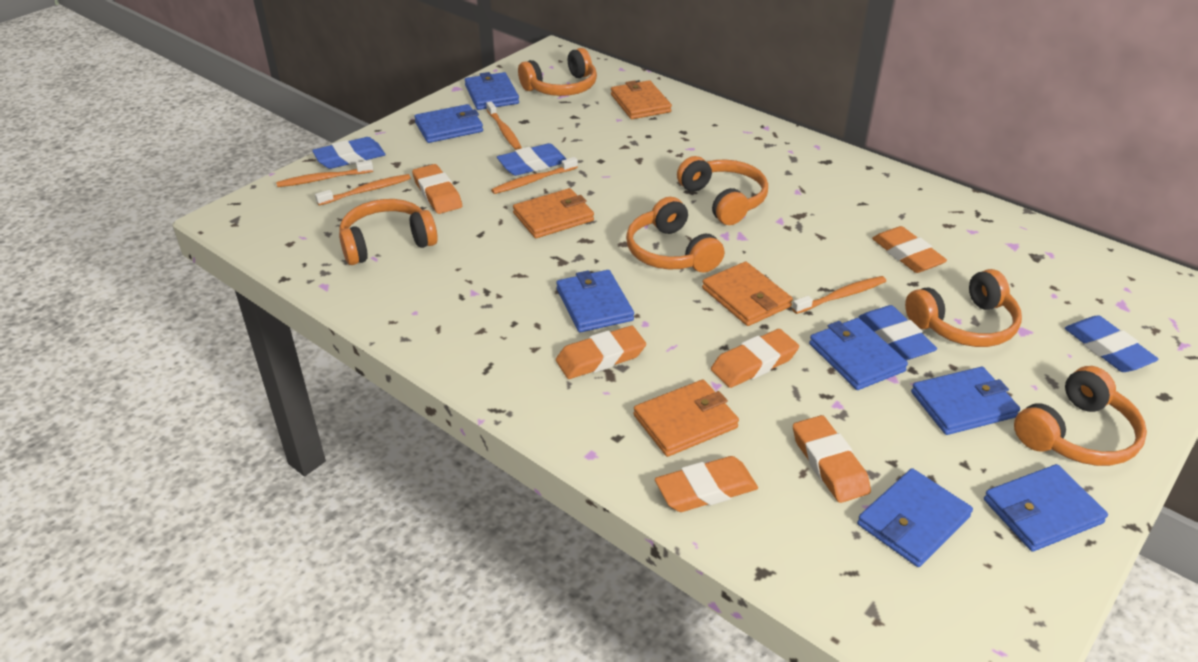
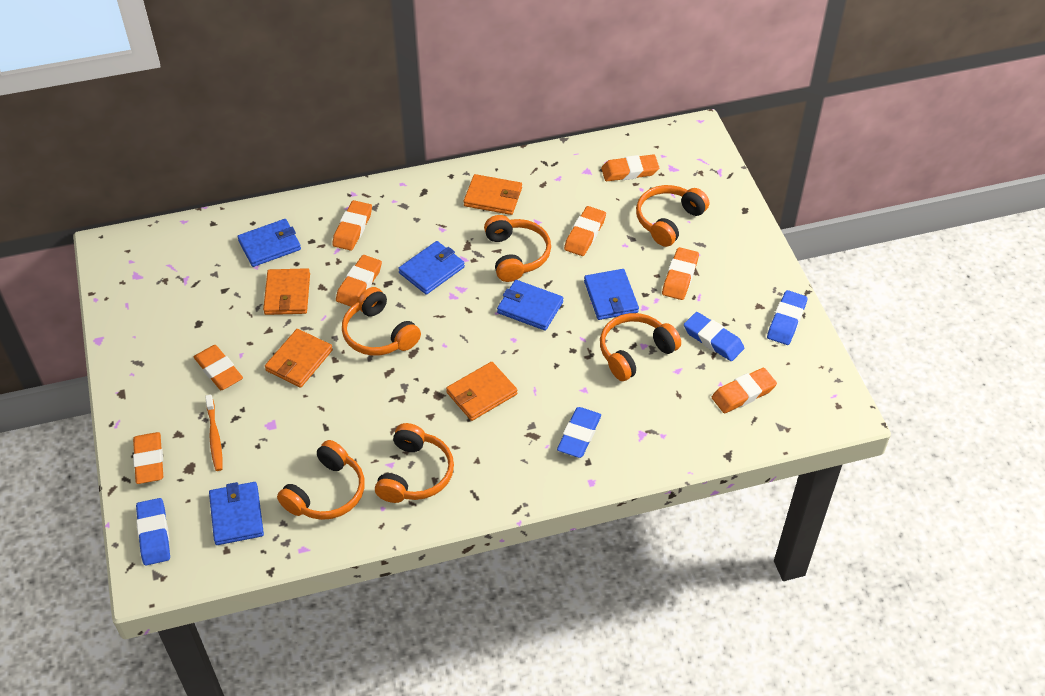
blue wallet: 7 -> 5
orange eraser: 6 -> 8
orange toothbrush: 5 -> 1

